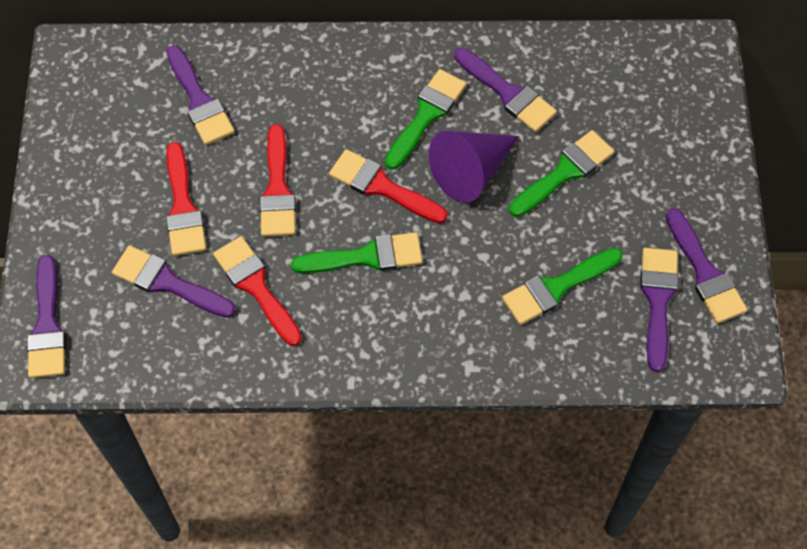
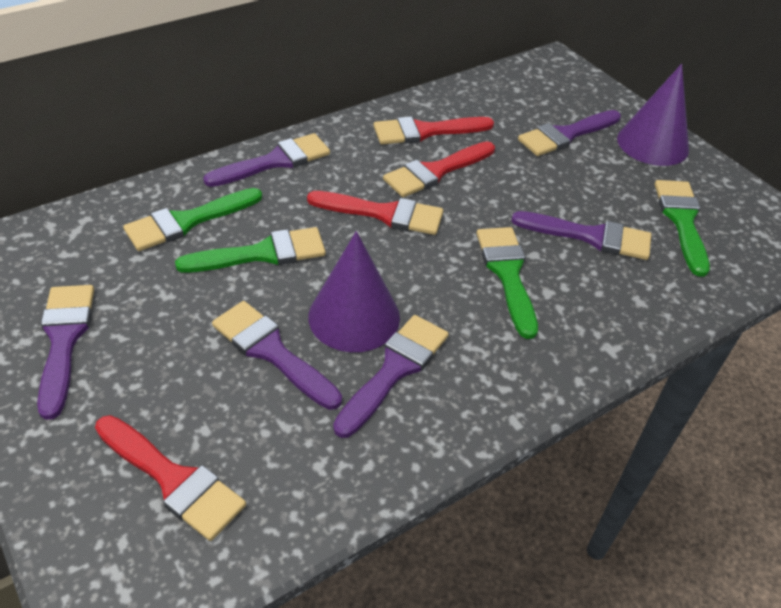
purple cone: 1 -> 2

